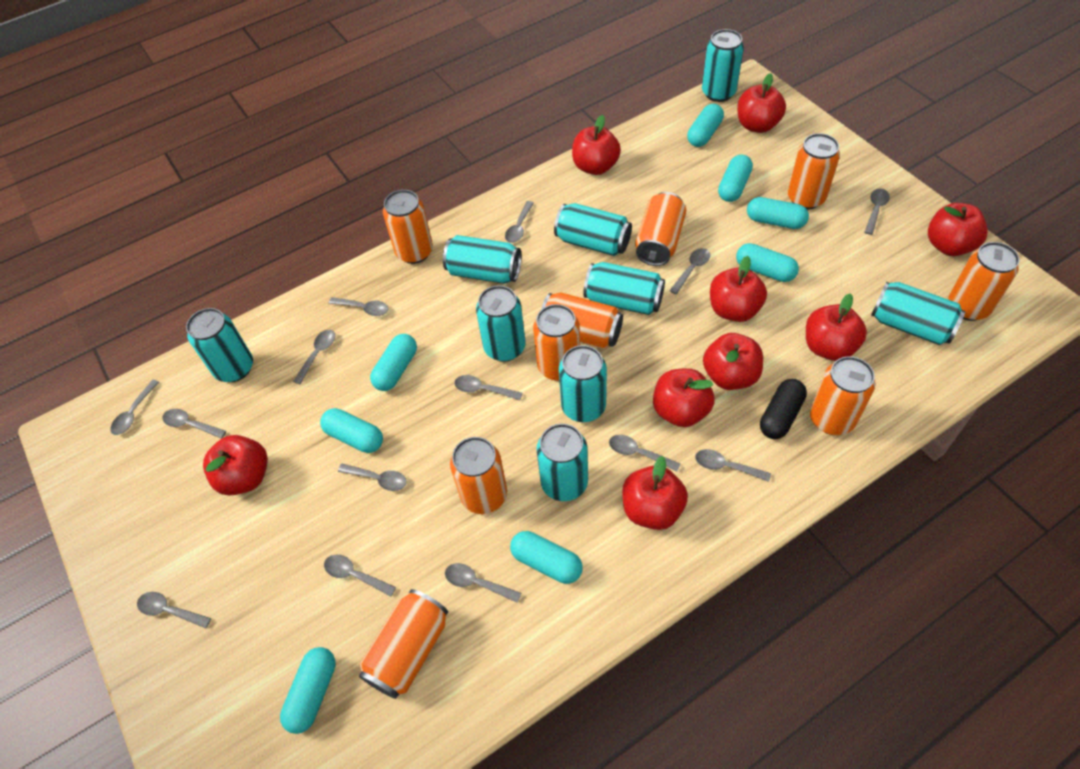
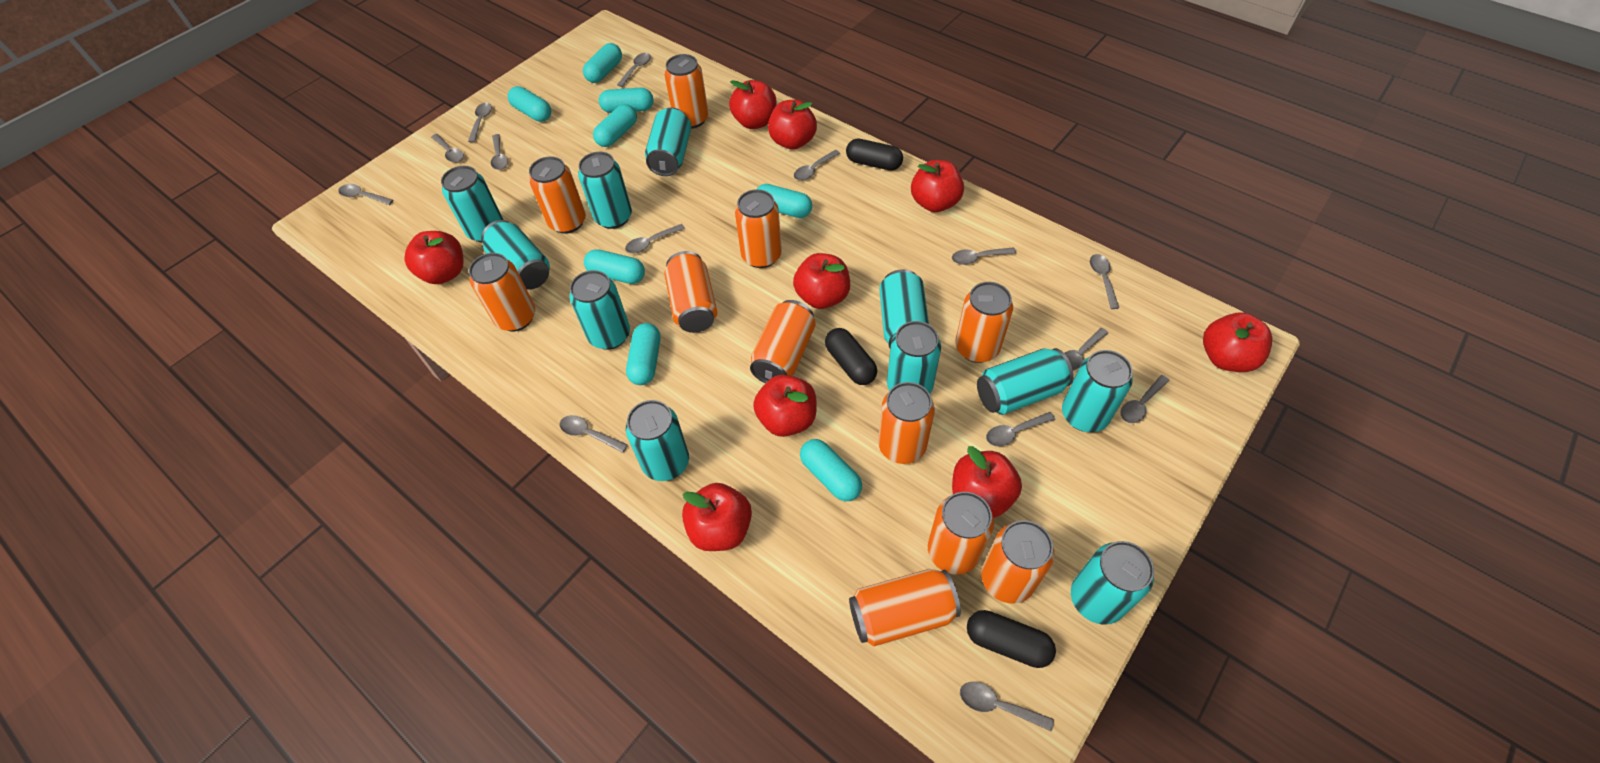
black capsule: 1 -> 3
orange can: 9 -> 11
turquoise can: 9 -> 11

